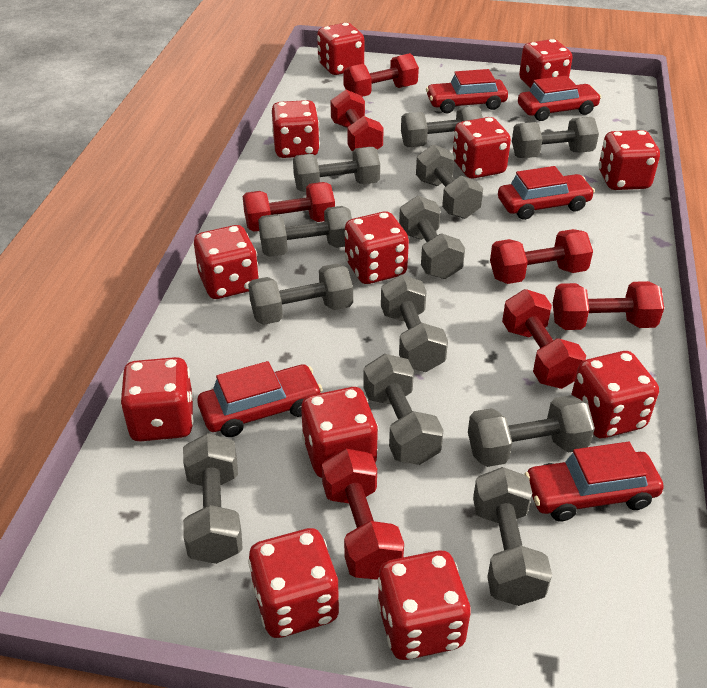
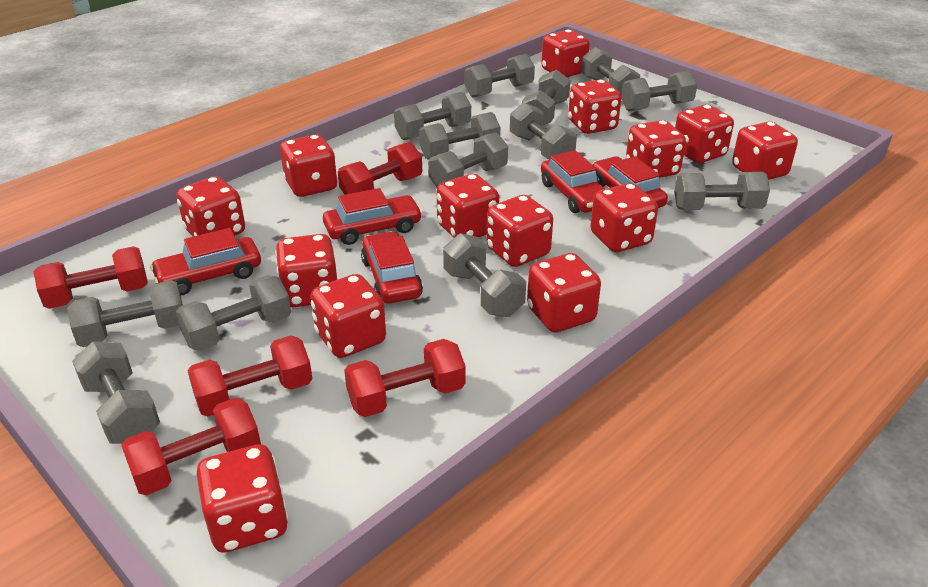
grey dumbbell: 12 -> 13
red dice: 12 -> 14
red dumbbell: 7 -> 5

